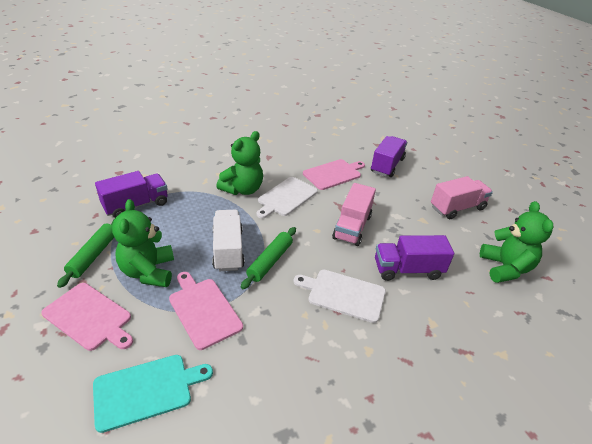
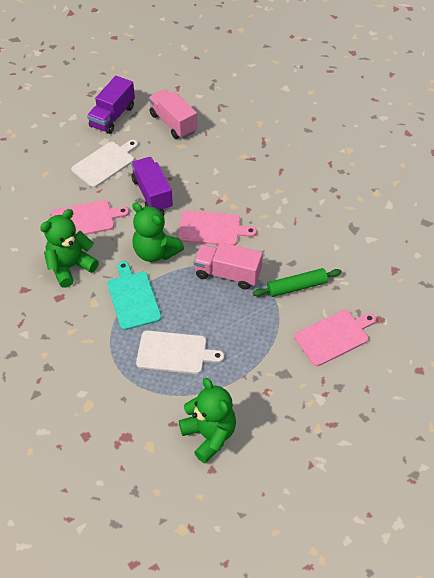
green rolling pin: 2 -> 1
purple truck: 3 -> 2
white truck: 1 -> 0

